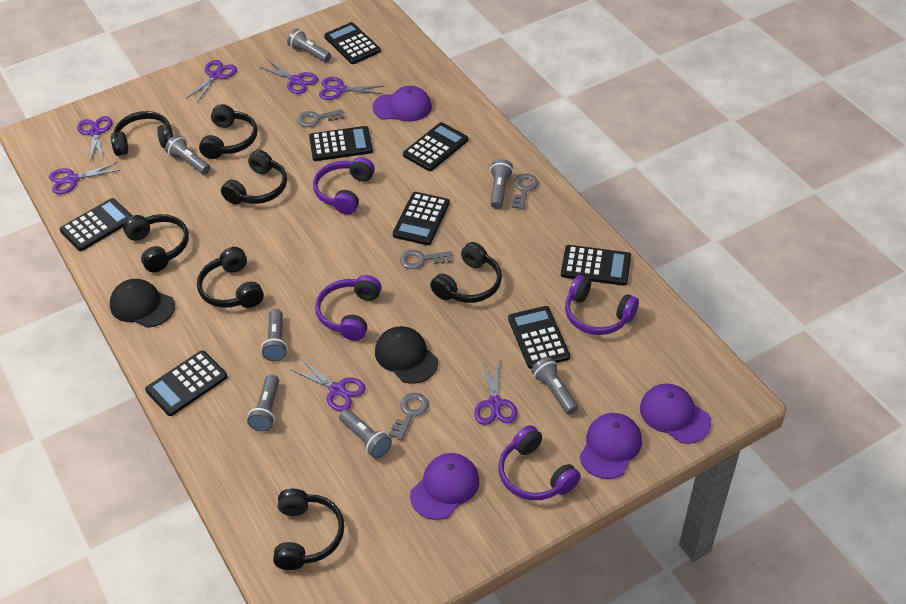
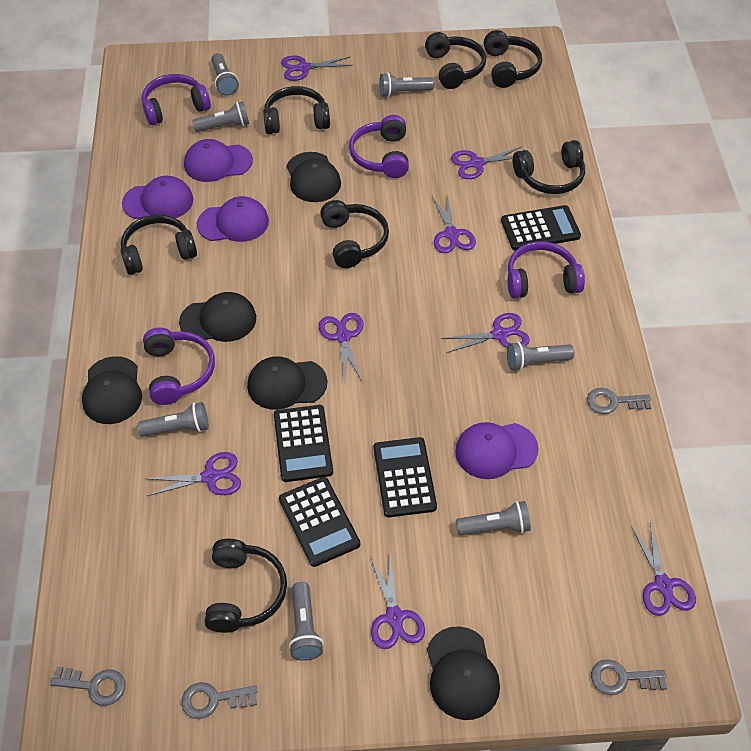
black calculator: 8 -> 4
black cap: 2 -> 5
purple scissors: 7 -> 8

